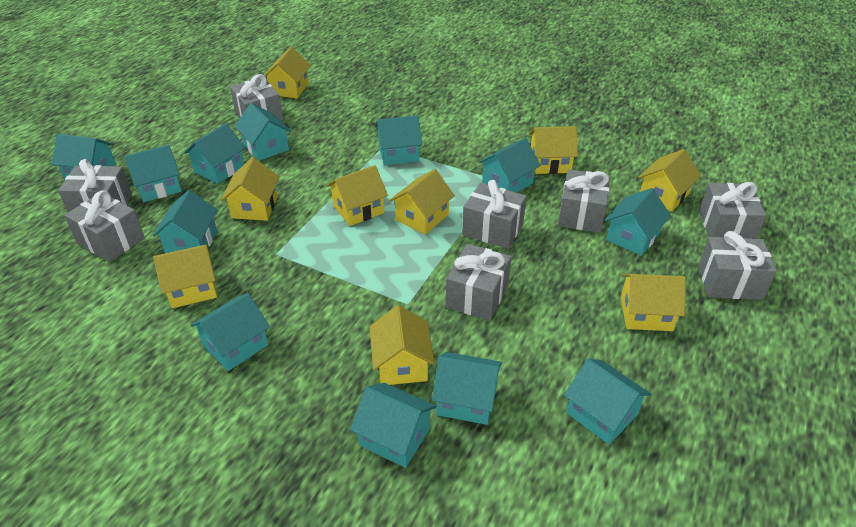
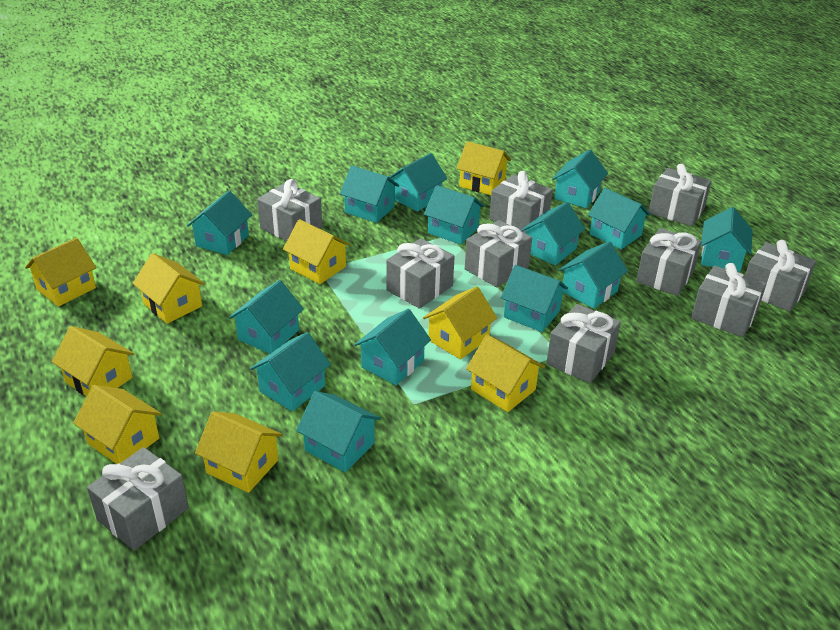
grey gift: 8 -> 10
turquoise house: 12 -> 14

